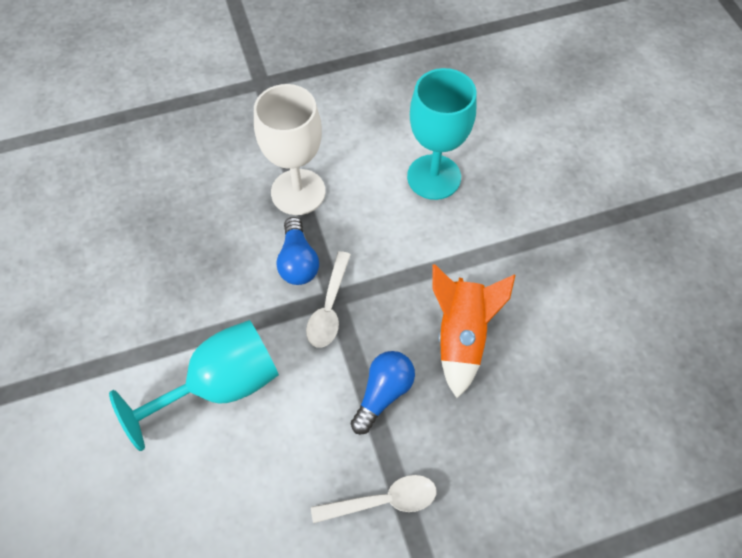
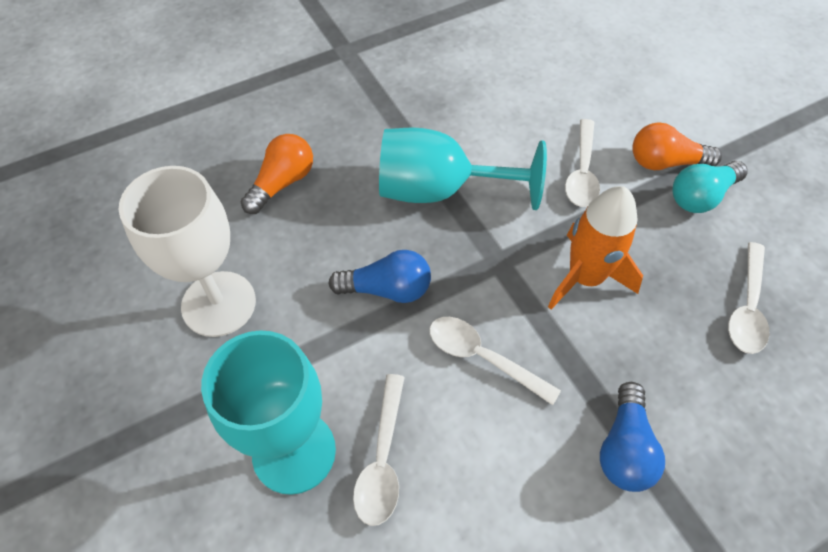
orange light bulb: 0 -> 2
turquoise light bulb: 0 -> 1
white spoon: 2 -> 4

